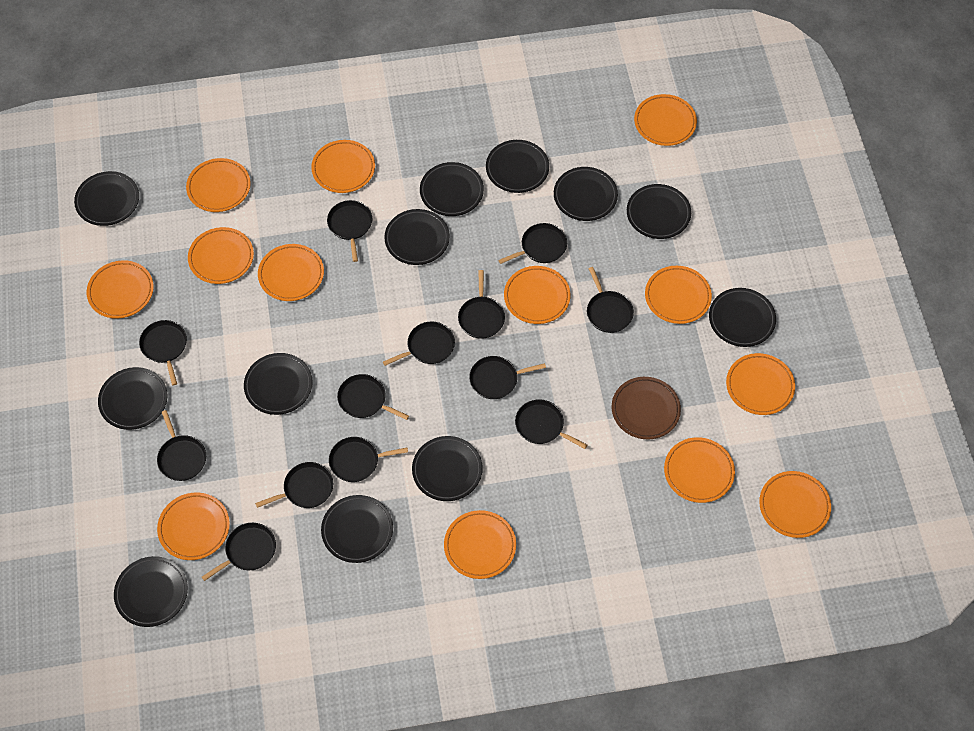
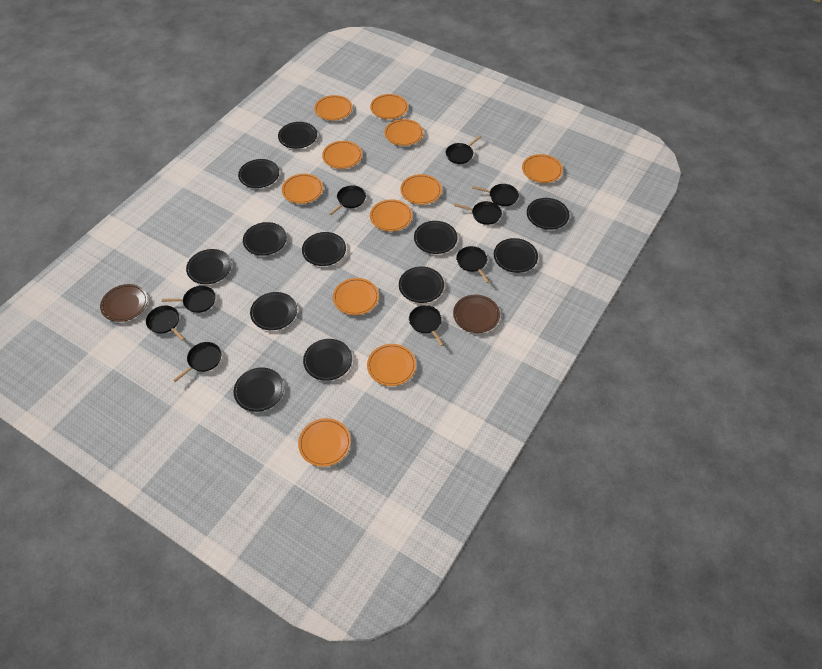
black pan: 13 -> 9
brown plate: 1 -> 2
orange plate: 13 -> 11

